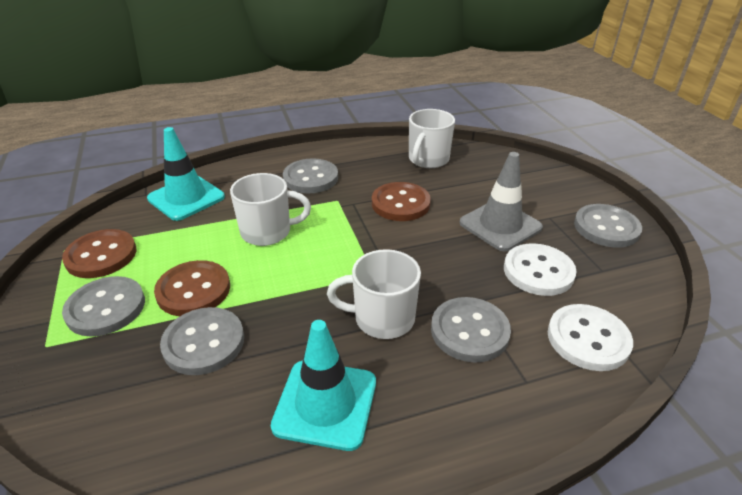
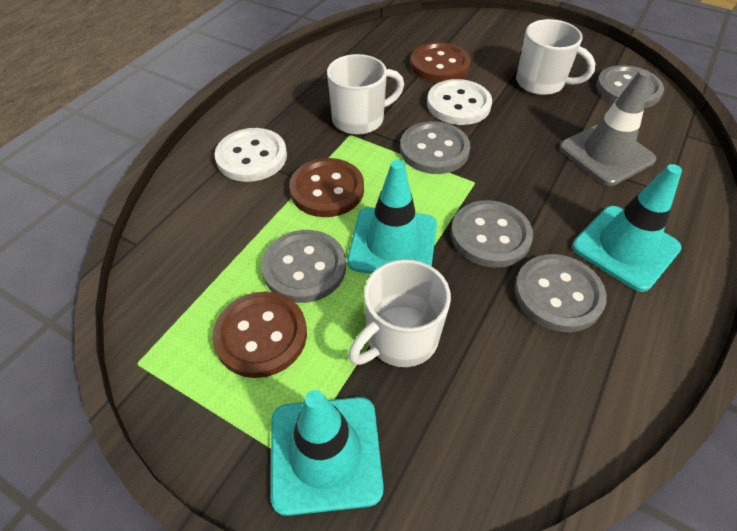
turquoise traffic cone: 2 -> 3

